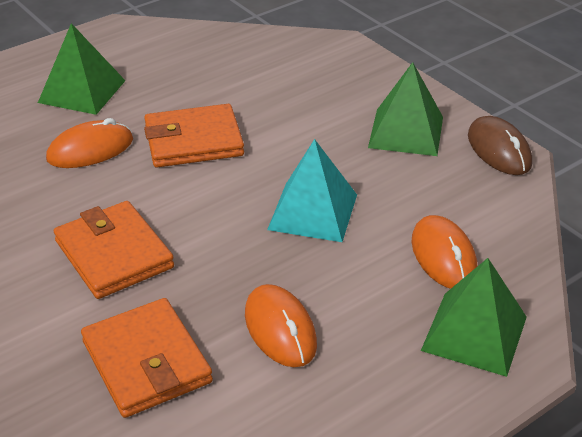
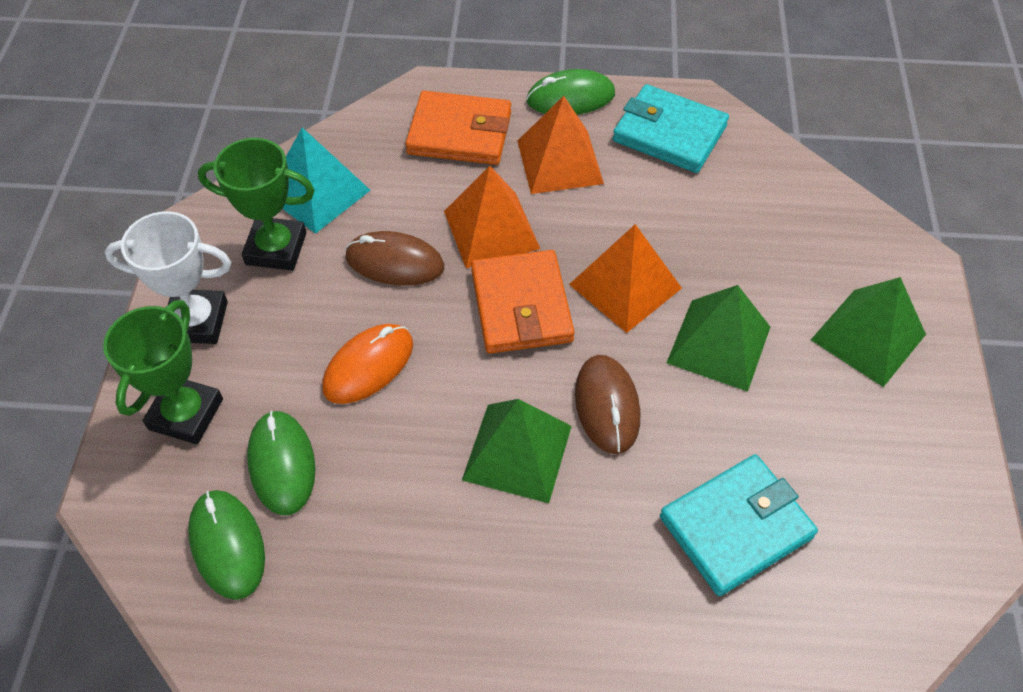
brown mouse: 1 -> 2
green mouse: 0 -> 3
green trophy: 0 -> 2
orange mouse: 3 -> 1
orange pyramid: 0 -> 3
orange wallet: 3 -> 2
turquoise wallet: 0 -> 2
white trophy: 0 -> 1

